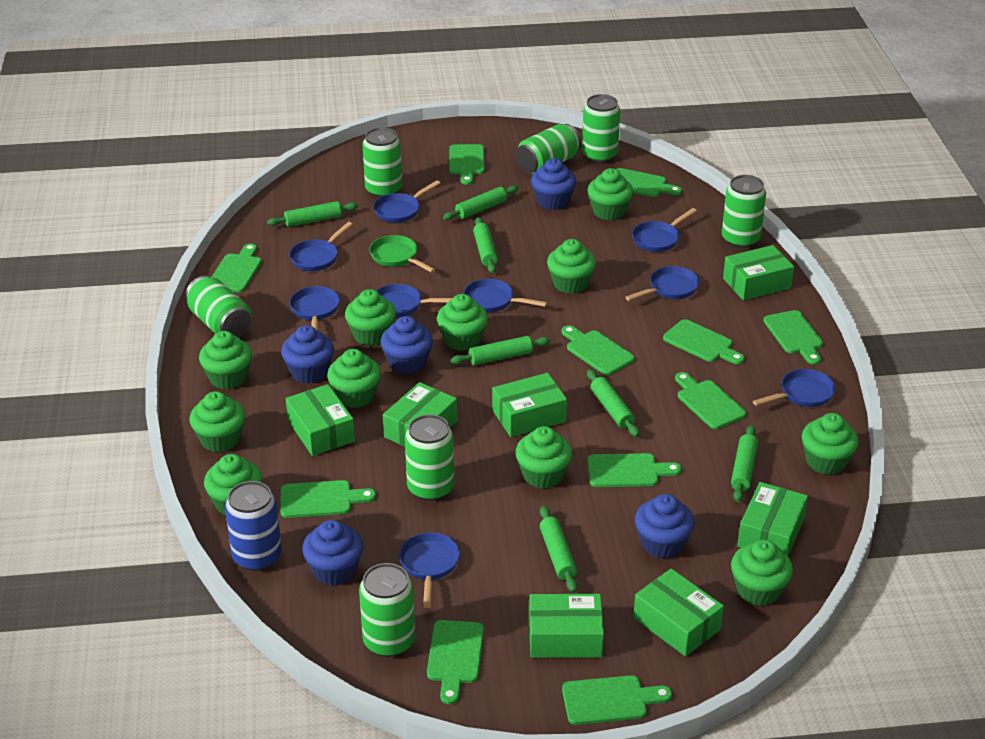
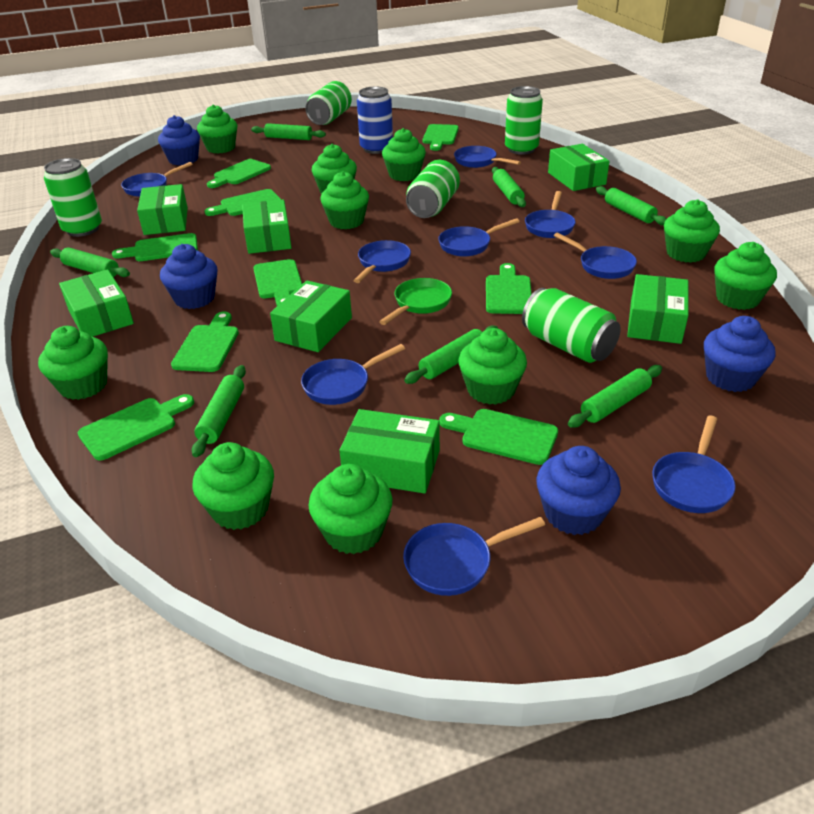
blue cupcake: 5 -> 4
green can: 7 -> 5
green cupcake: 11 -> 10
green cutting board: 11 -> 9

